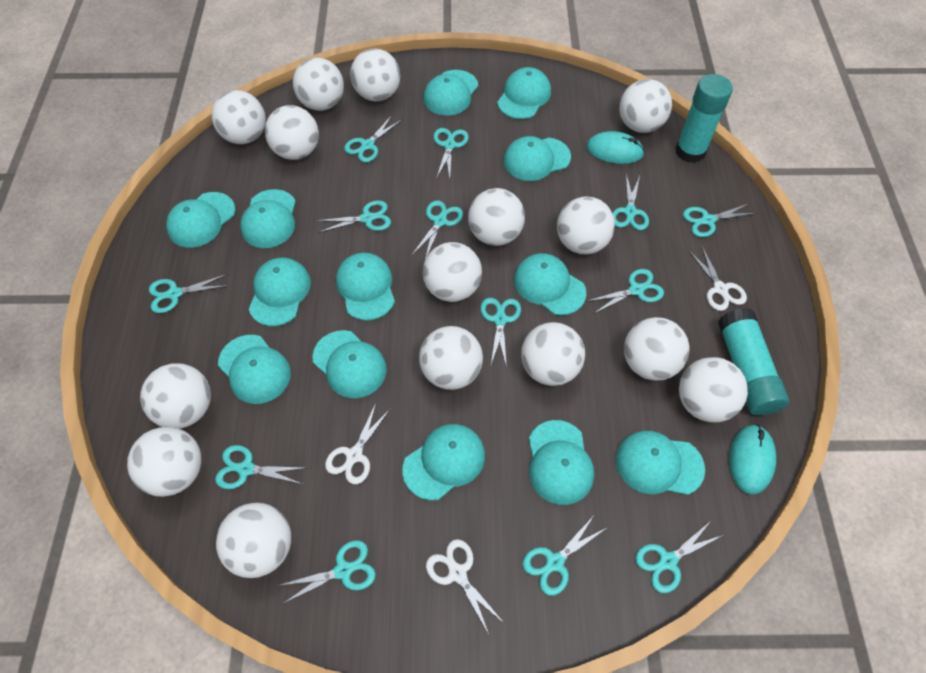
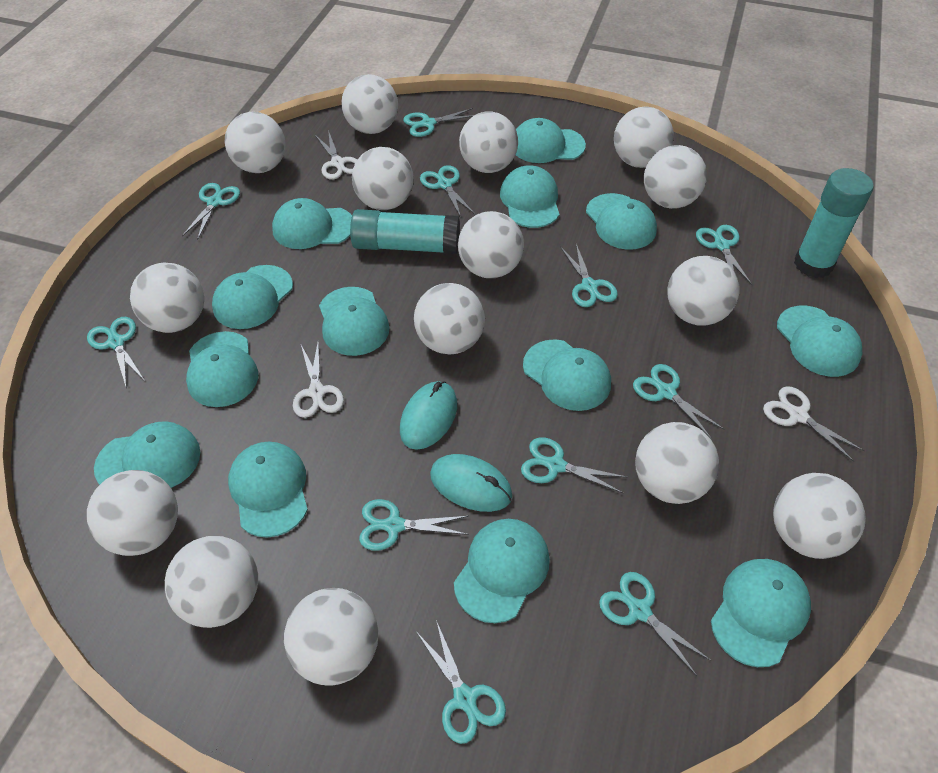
turquoise scissors: 13 -> 11

